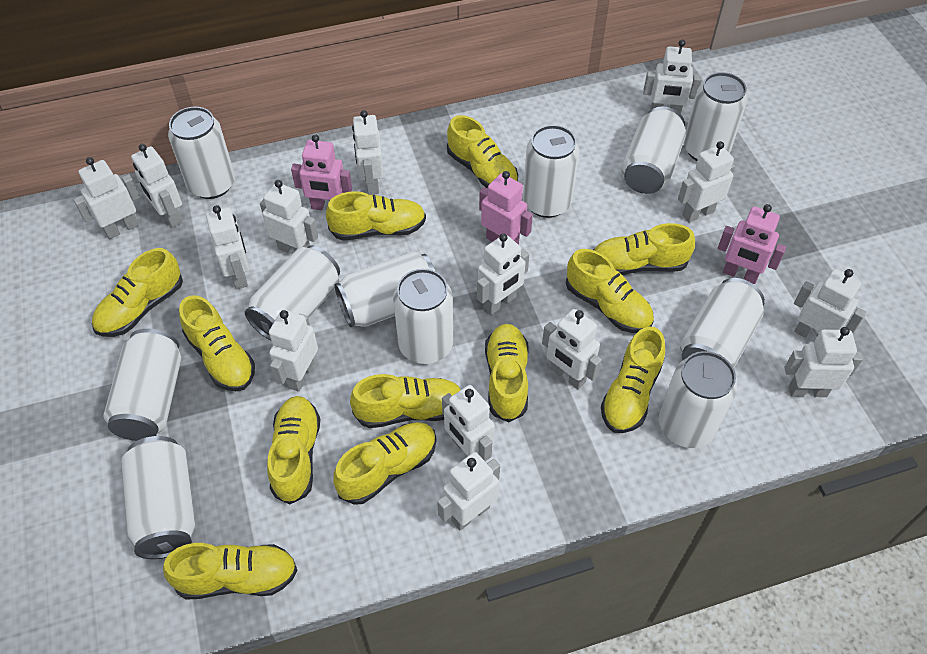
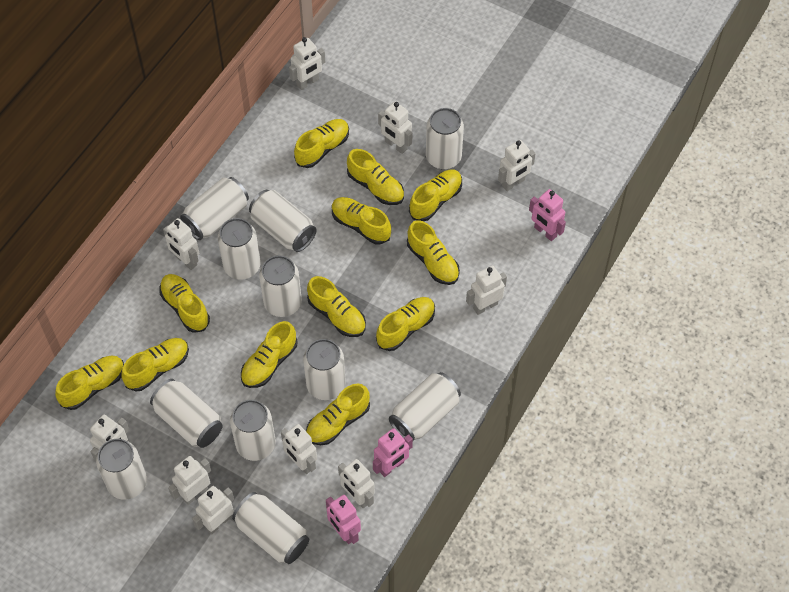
white robot: 14 -> 10

